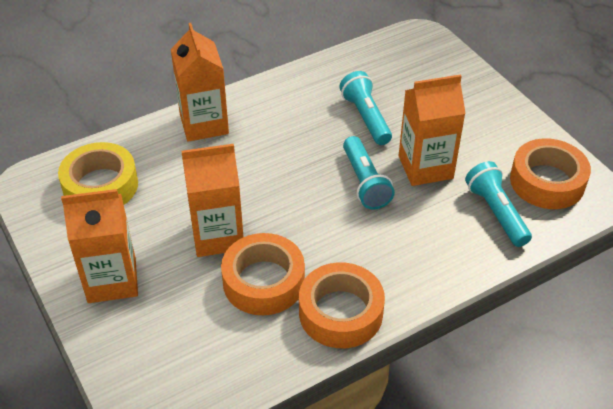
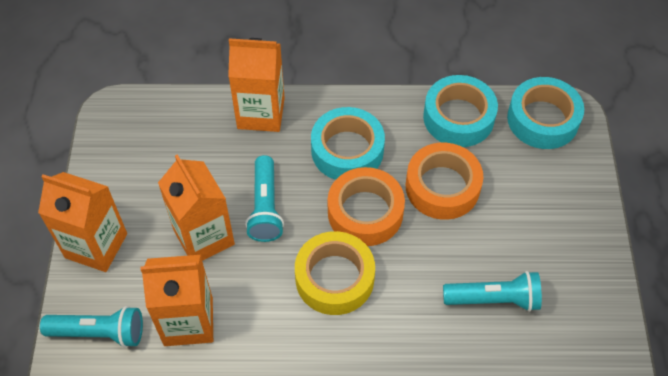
orange tape: 3 -> 2
turquoise tape: 0 -> 3

